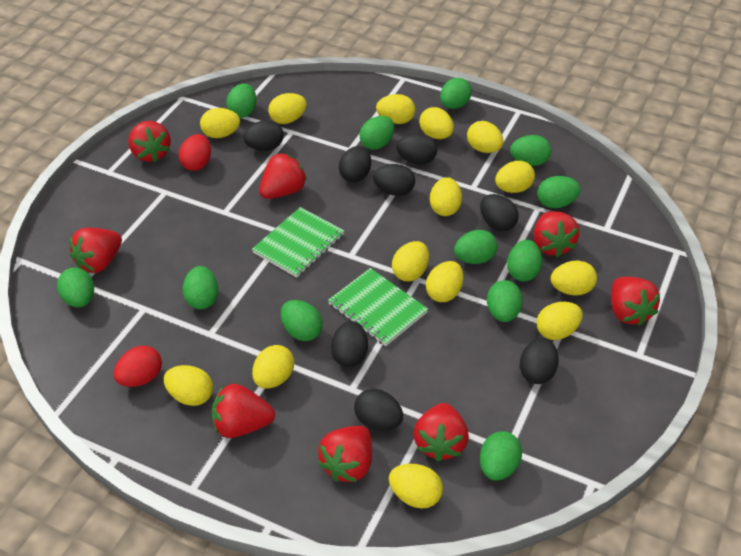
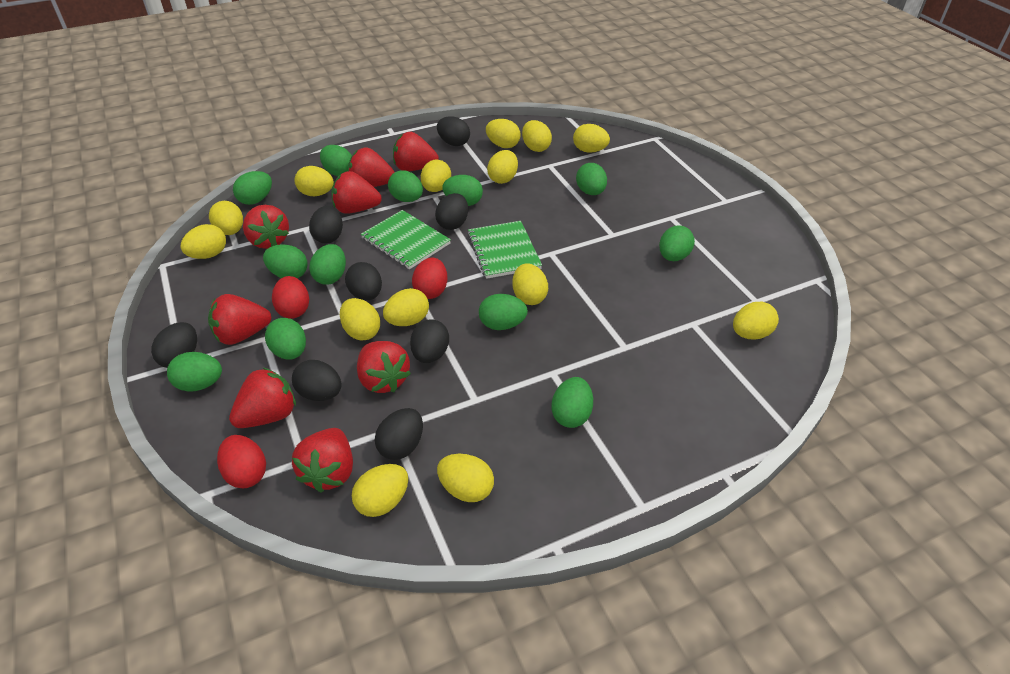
red egg: 2 -> 3

